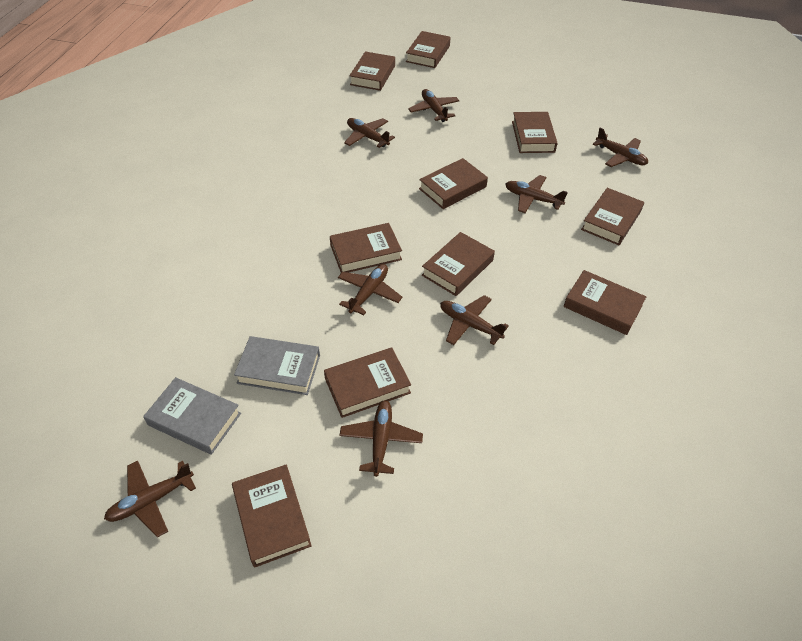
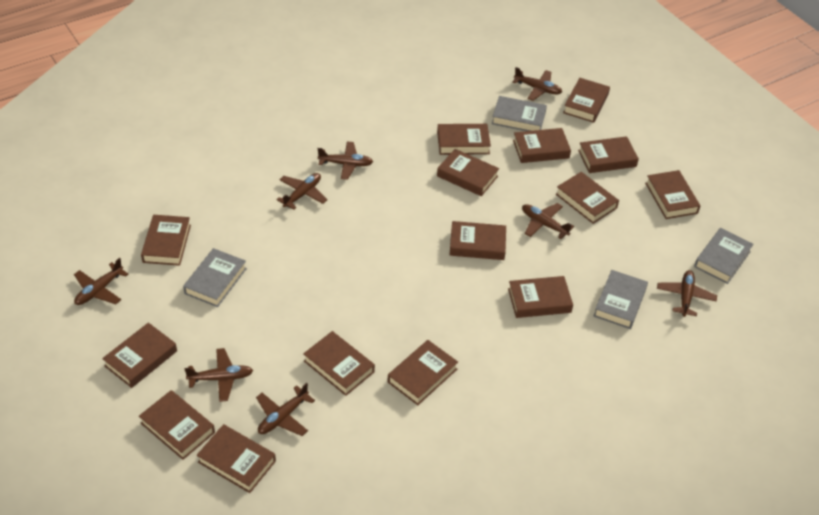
brown book: 10 -> 15
grey book: 2 -> 4

